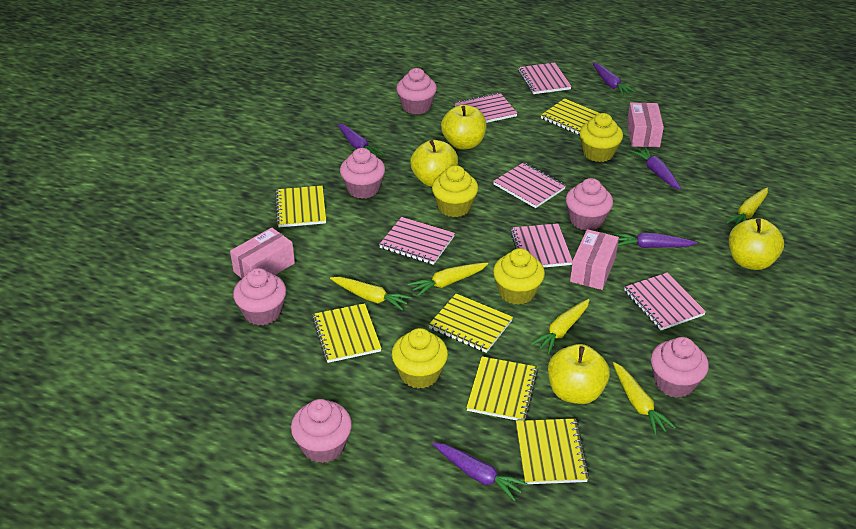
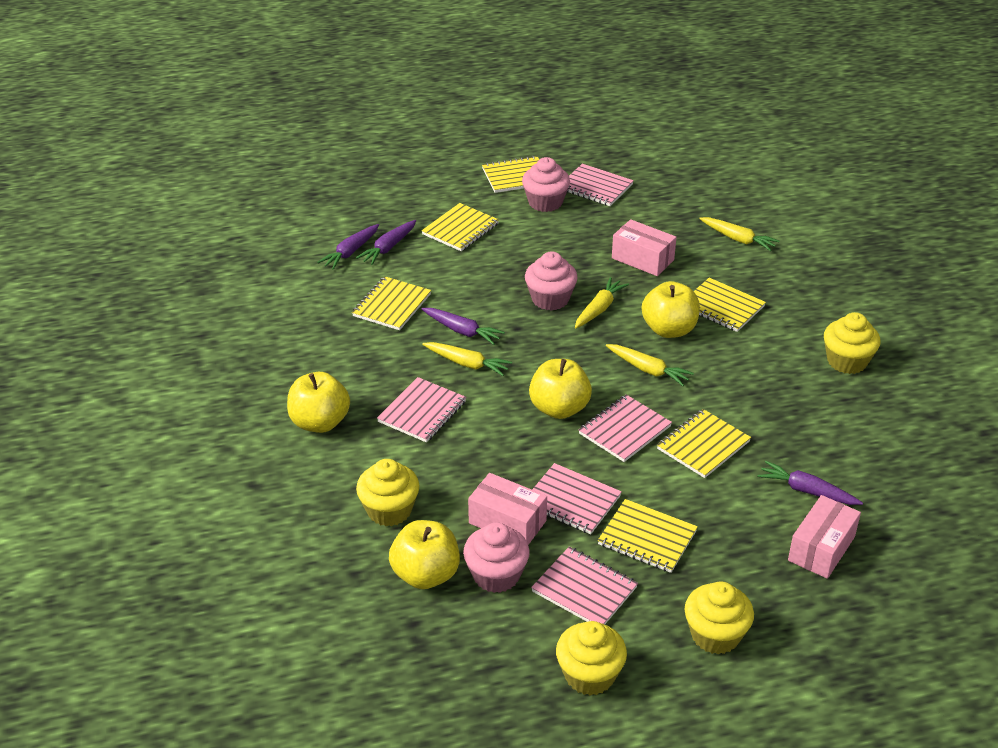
pink cupcake: 6 -> 3
pink notebook: 6 -> 5
purple carrot: 5 -> 4
yellow carrot: 5 -> 4

